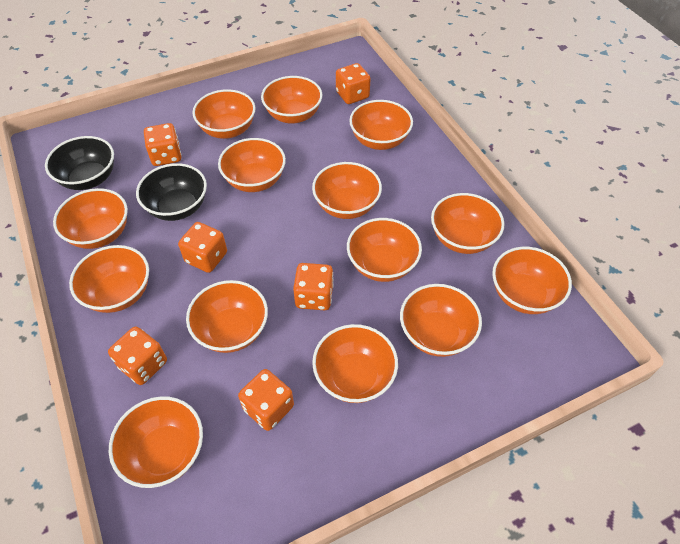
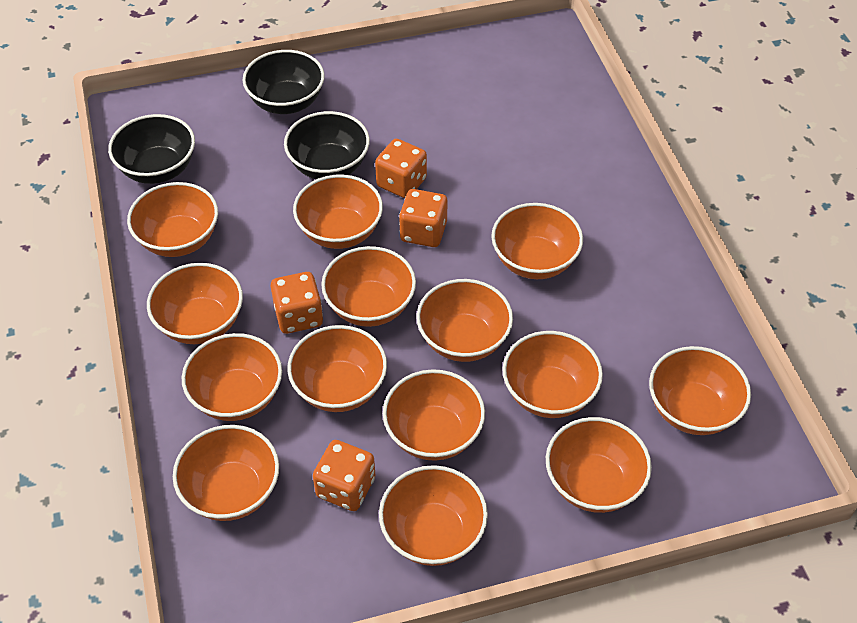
black bowl: 2 -> 3
orange dice: 6 -> 4

